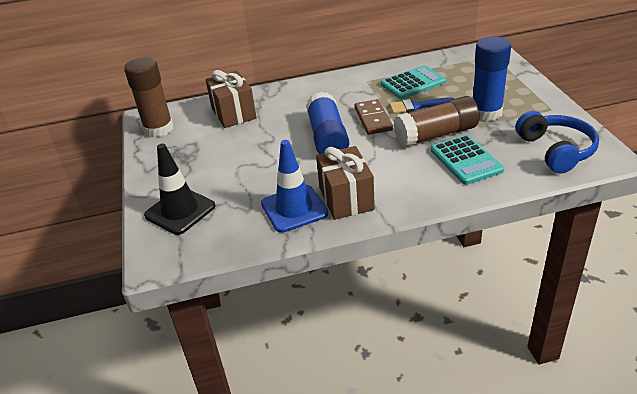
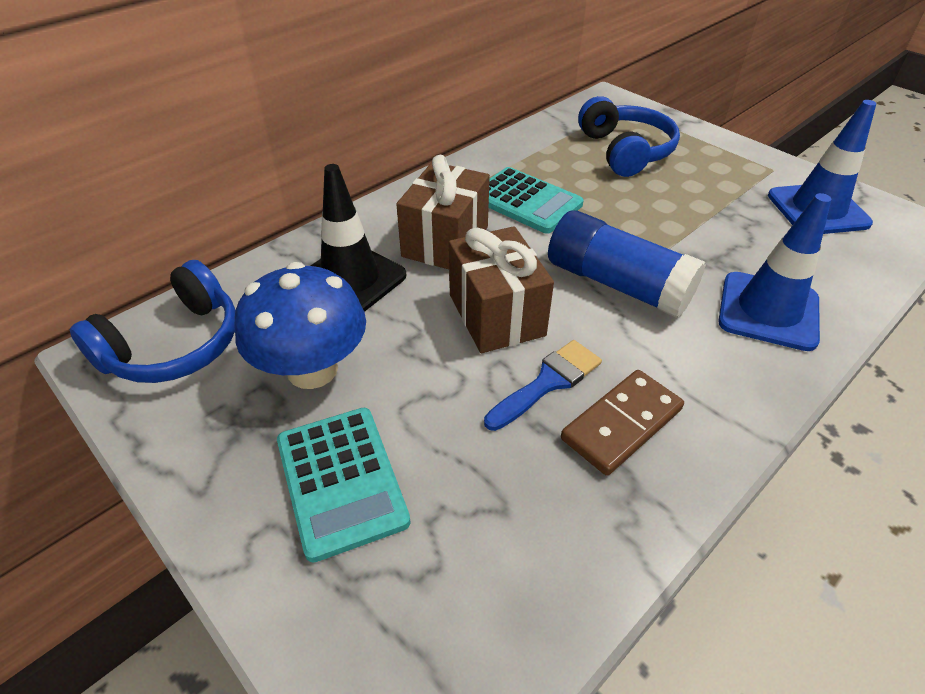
blue glue stick: 2 -> 1
blue headphones: 1 -> 2
blue mushroom: 0 -> 1
blue traffic cone: 1 -> 2
brown glue stick: 2 -> 0

